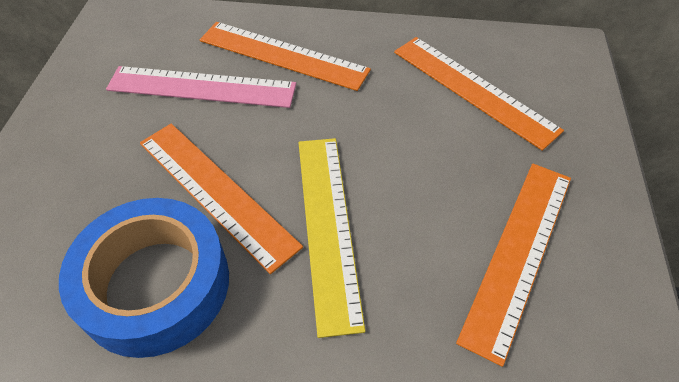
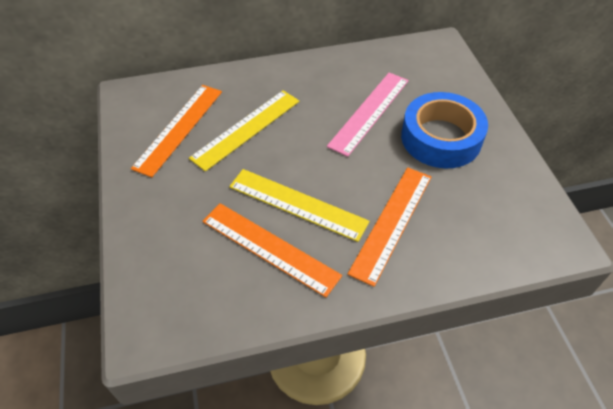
orange ruler: 4 -> 3
yellow ruler: 1 -> 2

